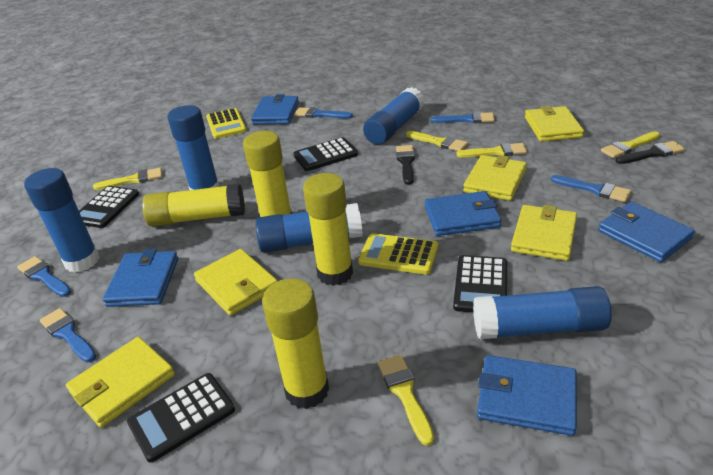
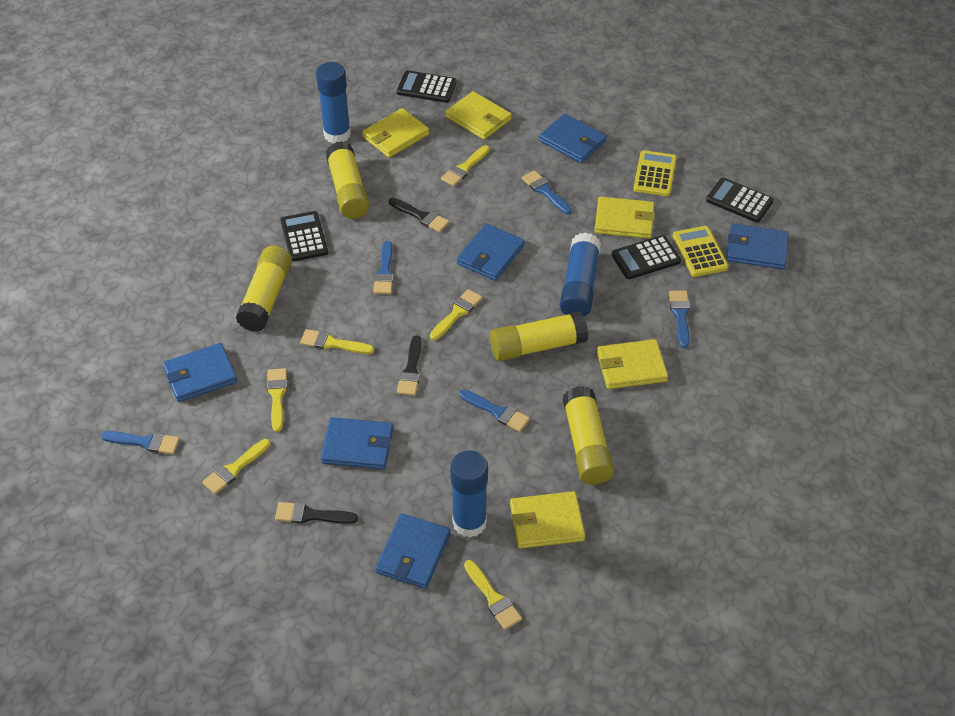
black brush: 2 -> 3
blue glue stick: 5 -> 3
blue wallet: 5 -> 6
yellow brush: 5 -> 6

